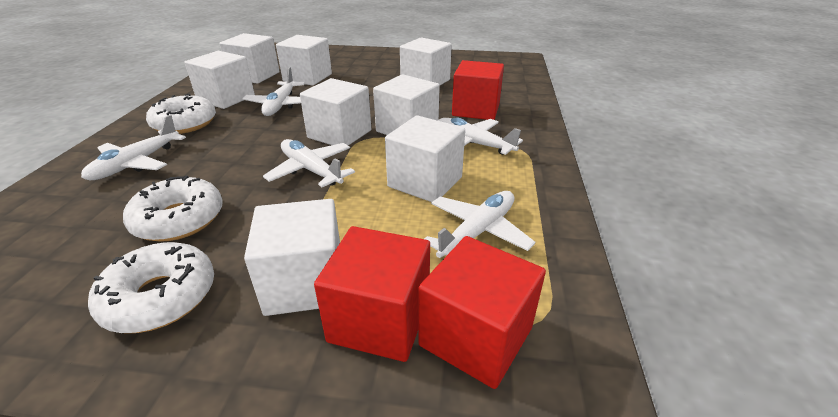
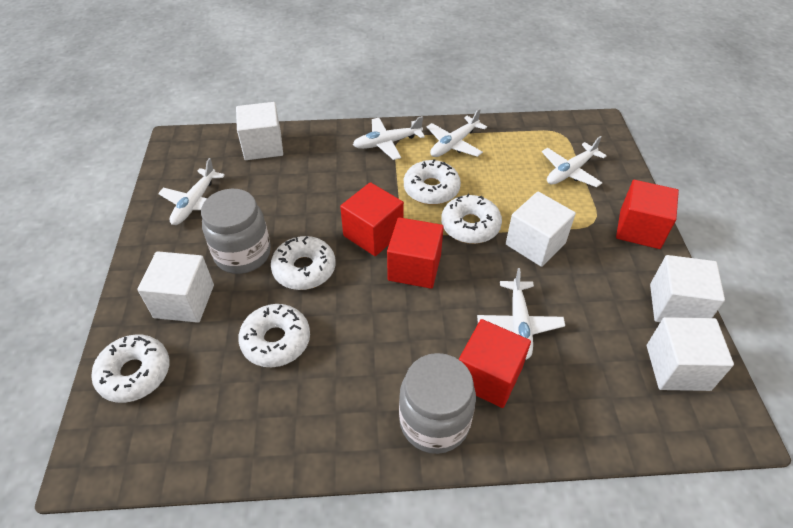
grey jar: 0 -> 2
red cube: 3 -> 4
white cube: 8 -> 5
white donut: 3 -> 5

